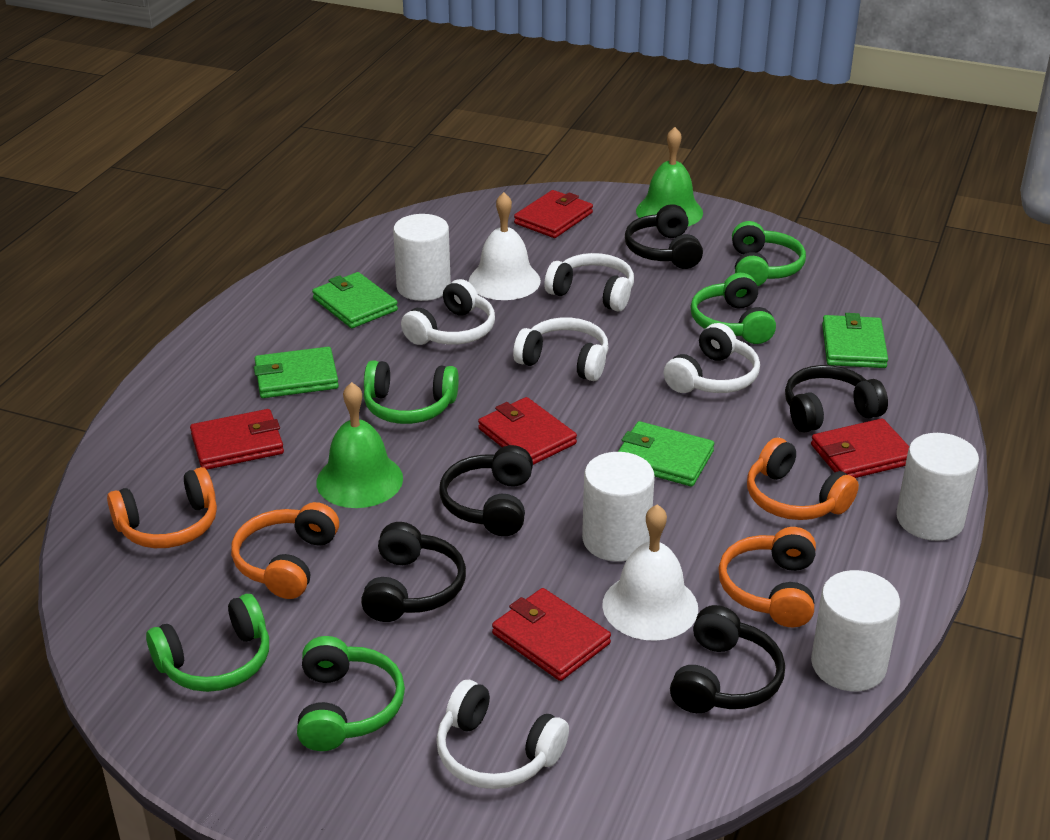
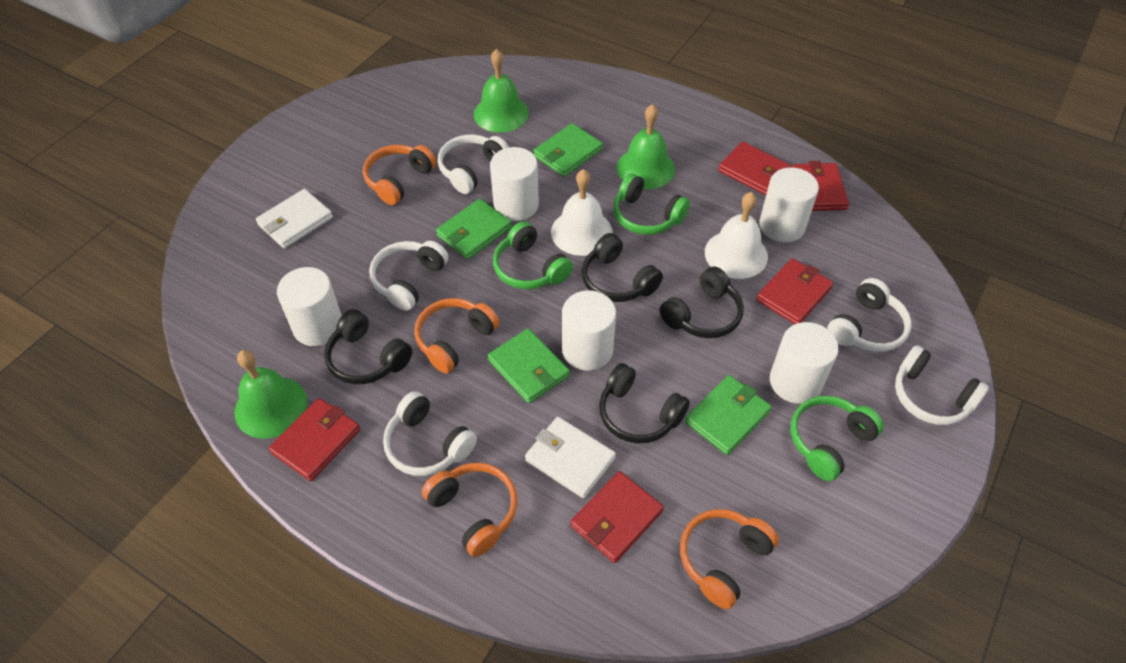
black headphones: 5 -> 4
green bell: 2 -> 3
green headphones: 5 -> 3
white cylinder: 4 -> 5
white wallet: 0 -> 2

